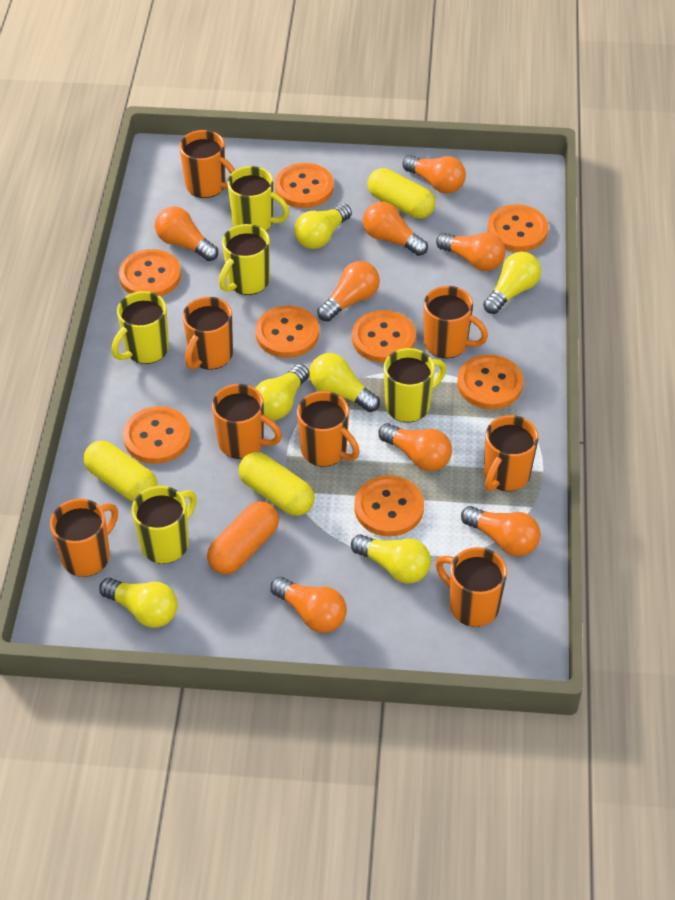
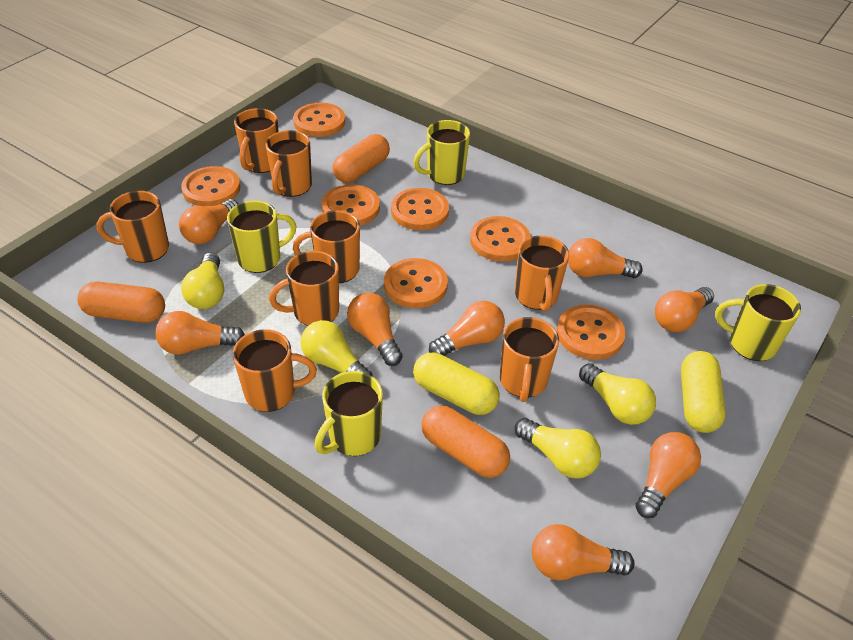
orange button: 8 -> 7
orange capsule: 1 -> 3
yellow capsule: 3 -> 2
yellow light bulb: 6 -> 4
yellow mug: 5 -> 4

